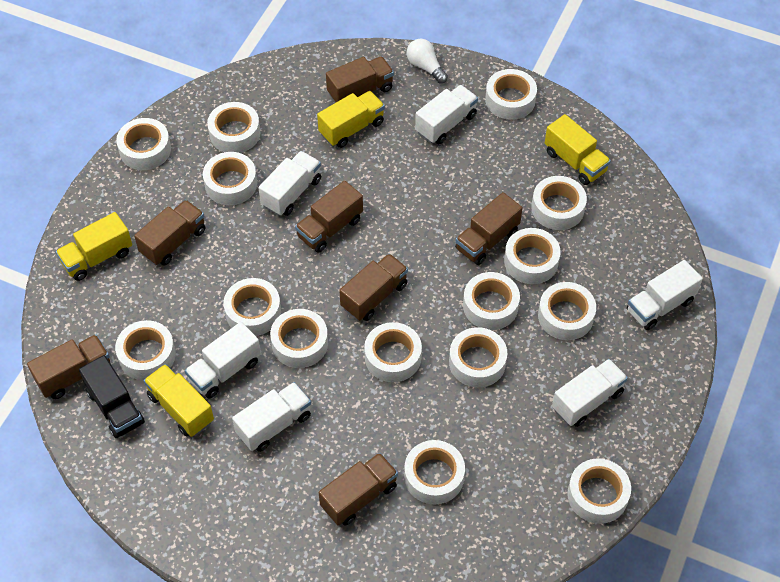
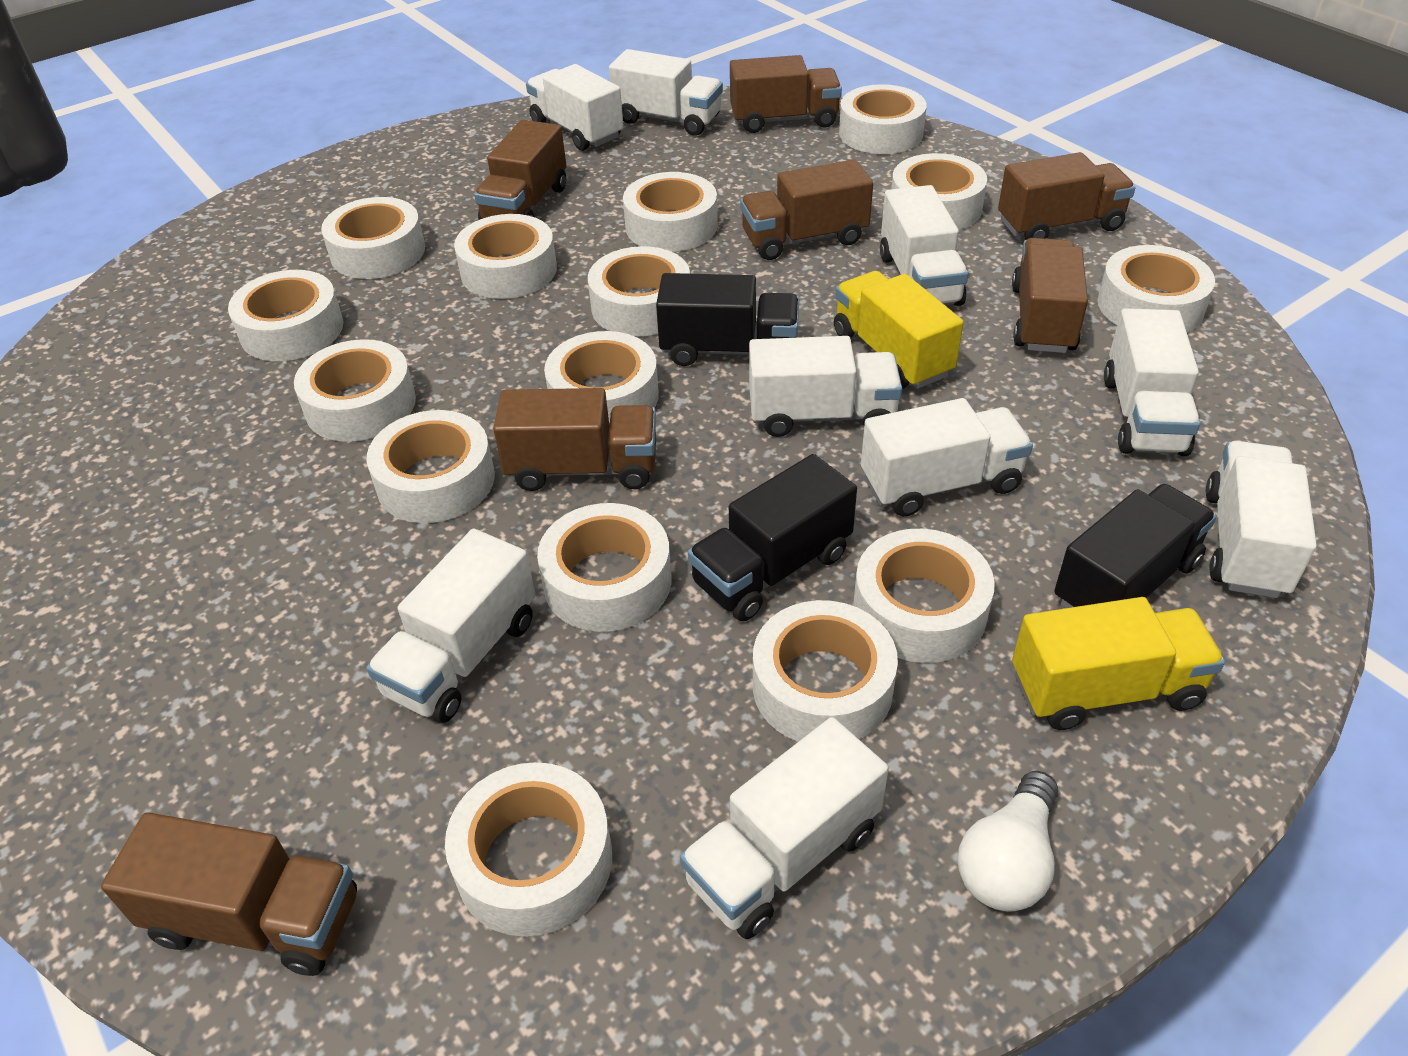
black truck: 1 -> 3
white truck: 6 -> 9
yellow truck: 4 -> 2

